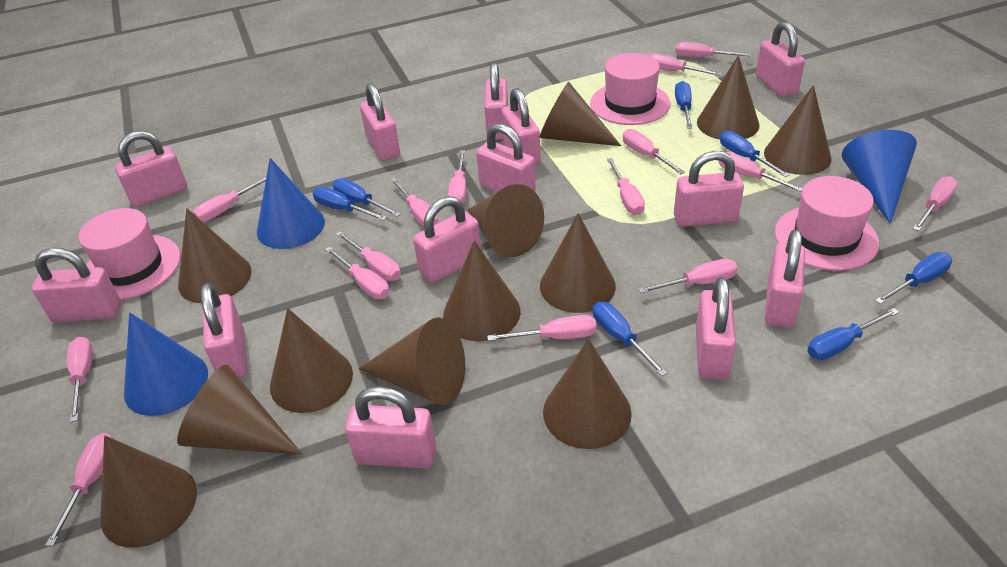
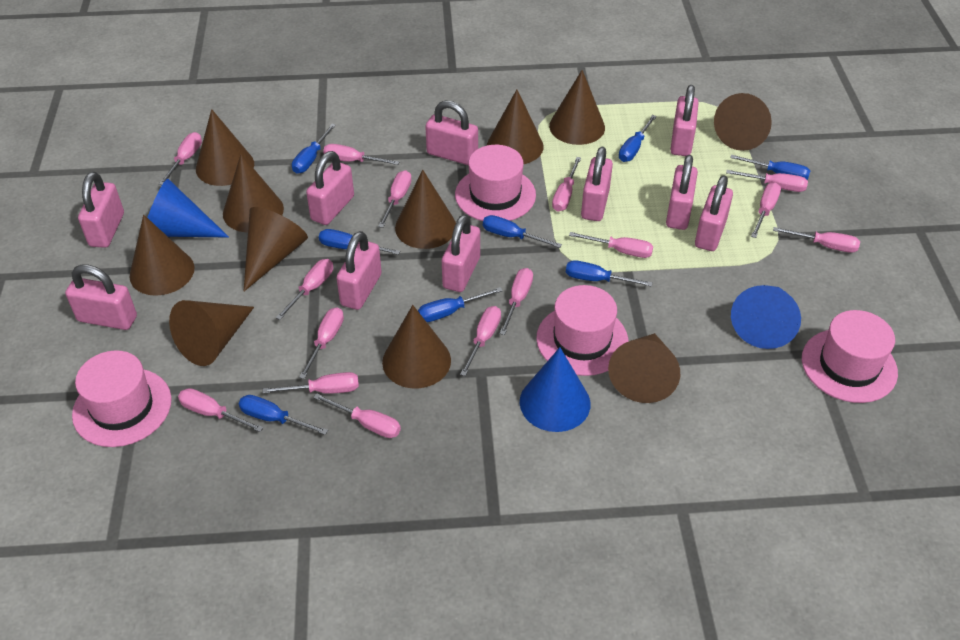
blue screwdriver: 7 -> 8
brown cone: 12 -> 11
pink hat: 3 -> 4
pink padlock: 13 -> 10

